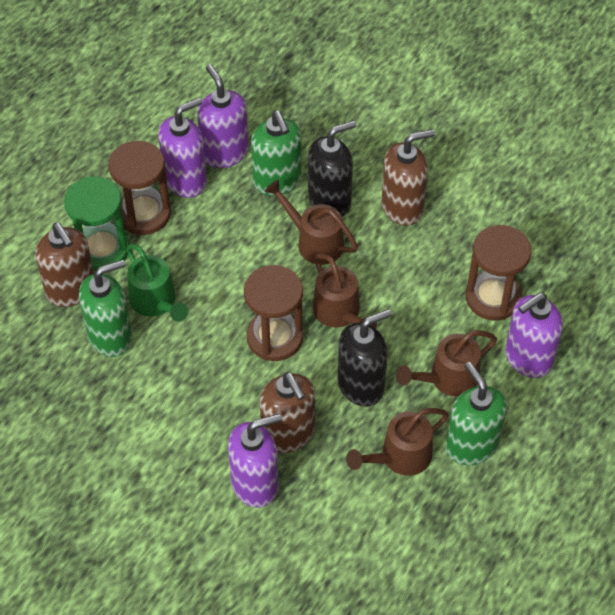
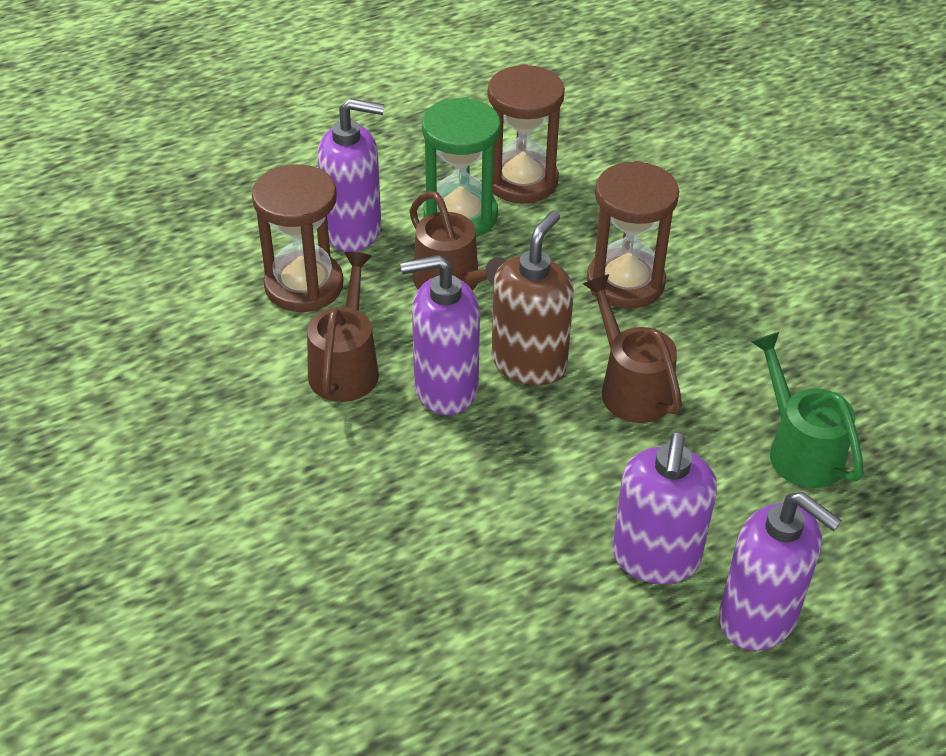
black soap dispenser: 2 -> 0
brown soap dispenser: 3 -> 1
brown watering can: 4 -> 3
green soap dispenser: 3 -> 0

